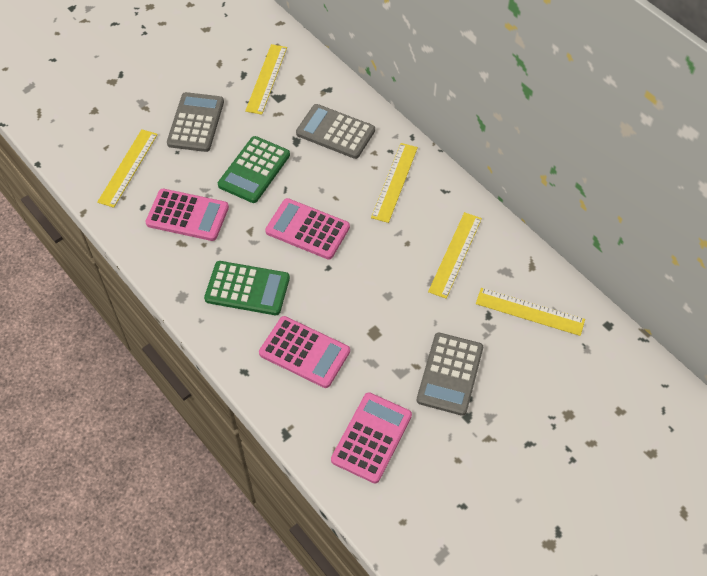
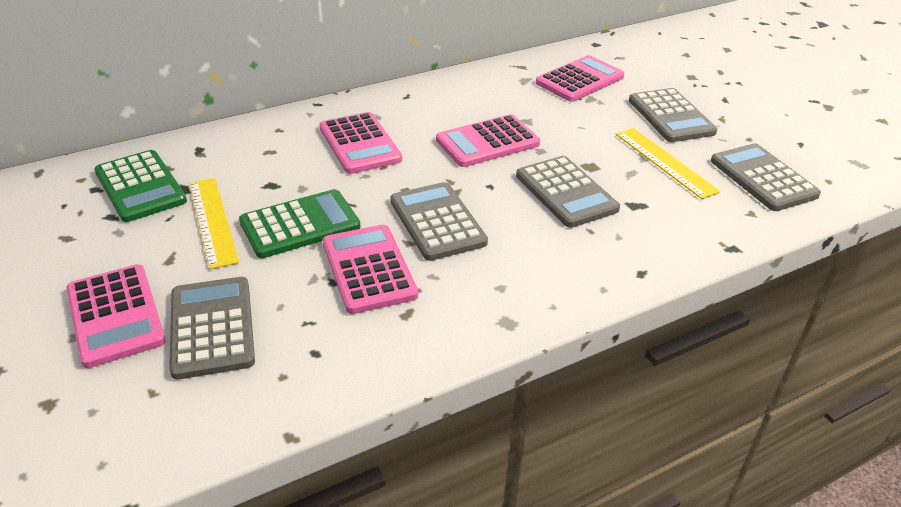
grey calculator: 3 -> 5
pink calculator: 4 -> 5
yellow ruler: 5 -> 2

